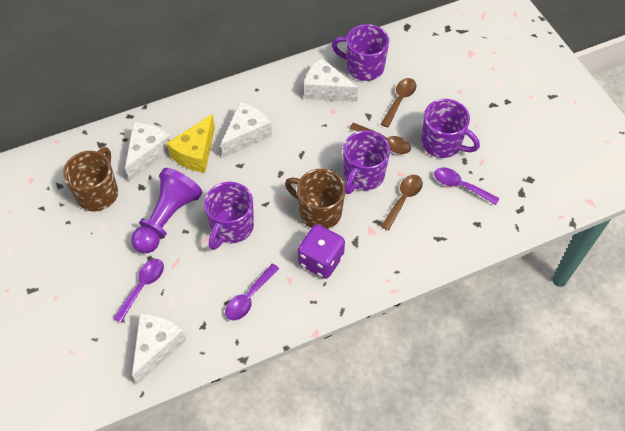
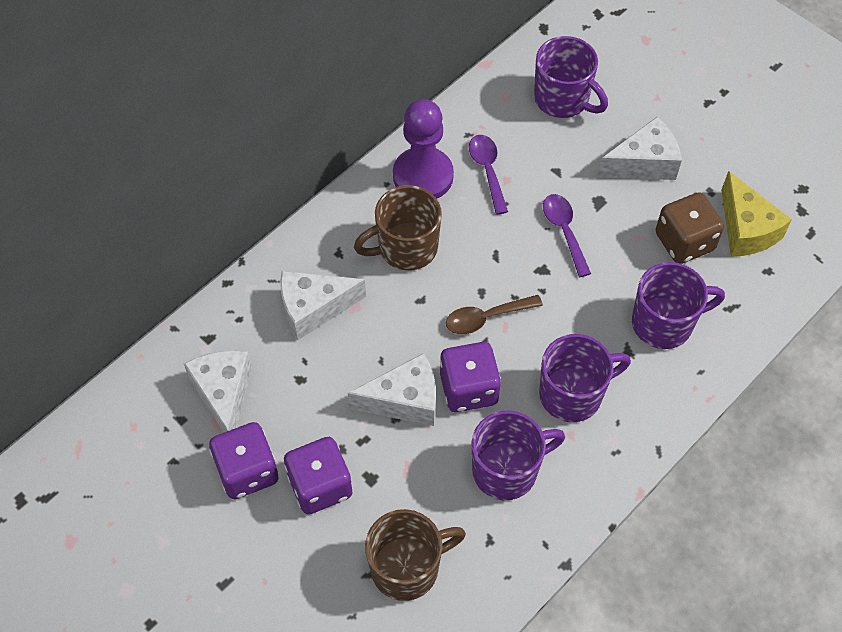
brown dice: 0 -> 1
brown spoon: 3 -> 1
purple dice: 1 -> 3
purple spoon: 3 -> 2

